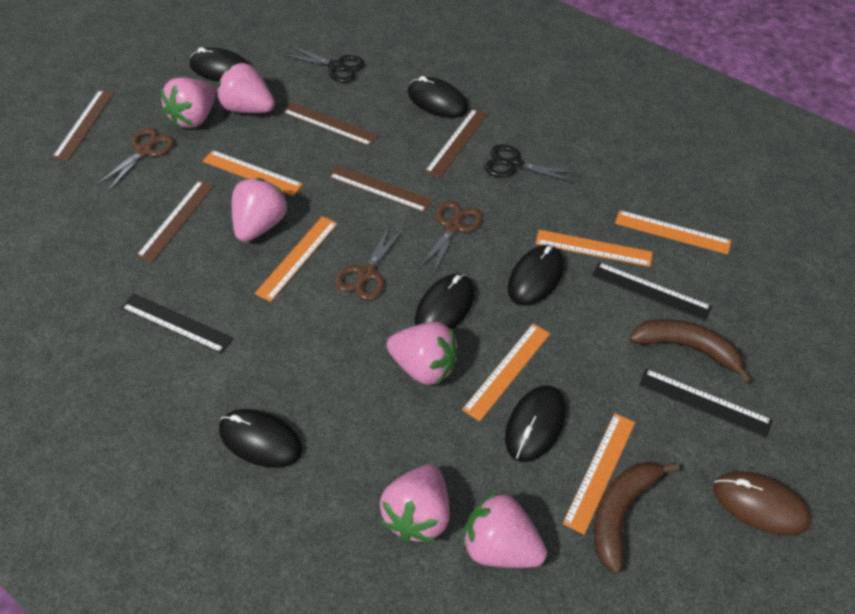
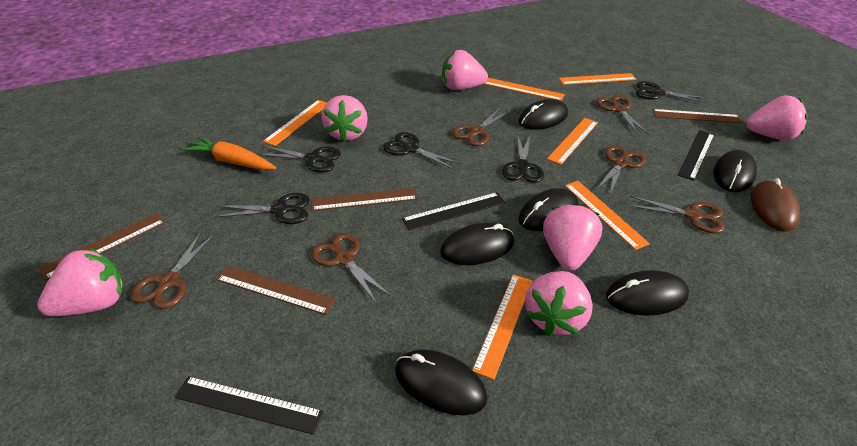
black scissors: 2 -> 5
brown banana: 2 -> 0
brown ruler: 5 -> 4
brown scissors: 3 -> 6
orange carrot: 0 -> 1

